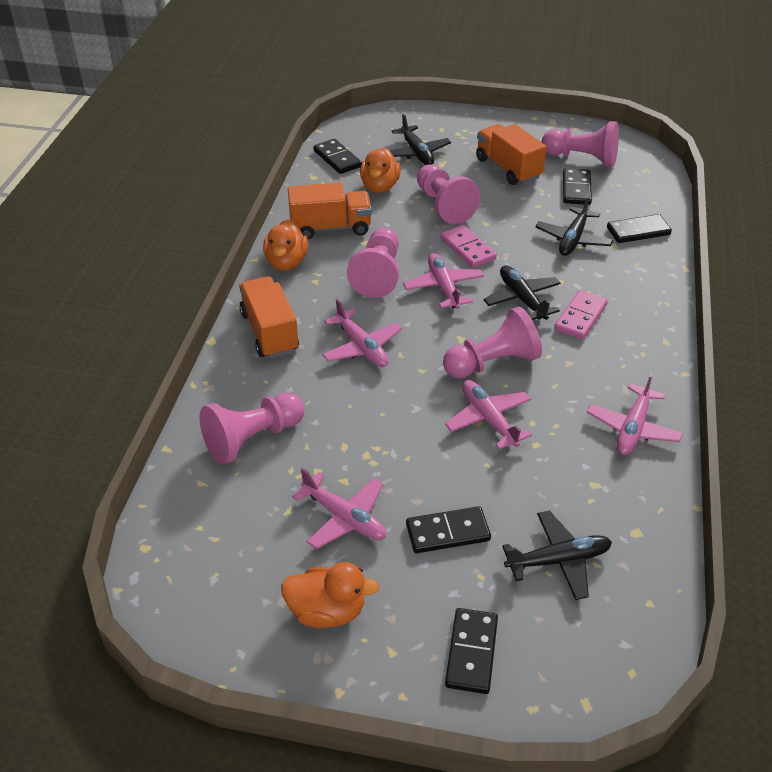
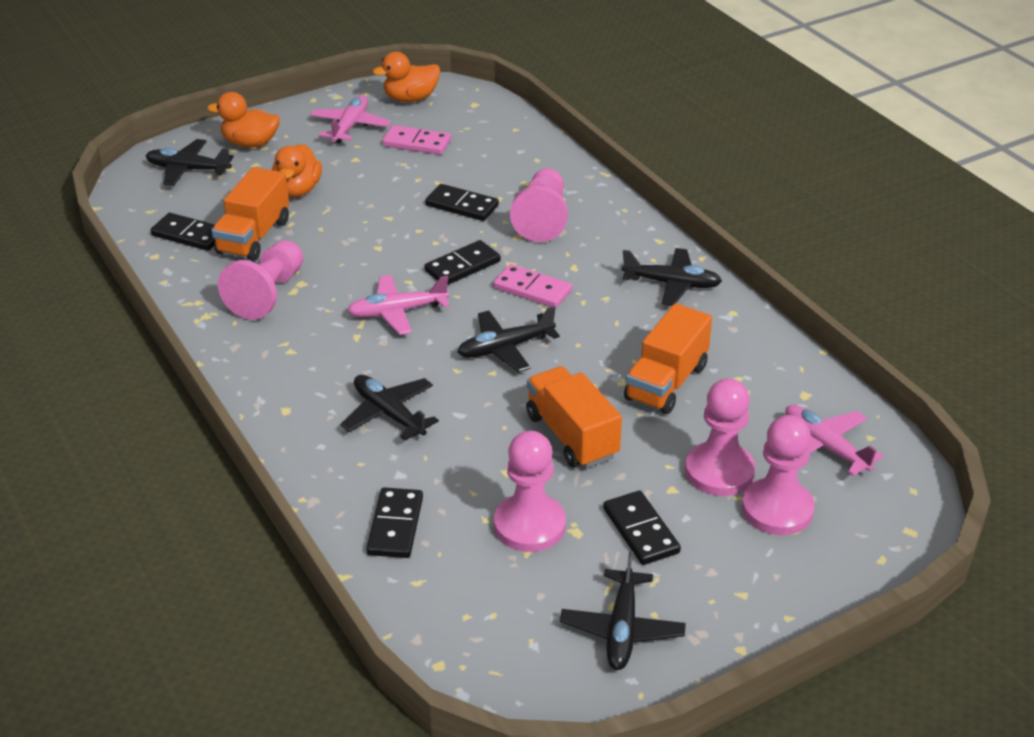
black plane: 4 -> 5
pink plane: 5 -> 3

